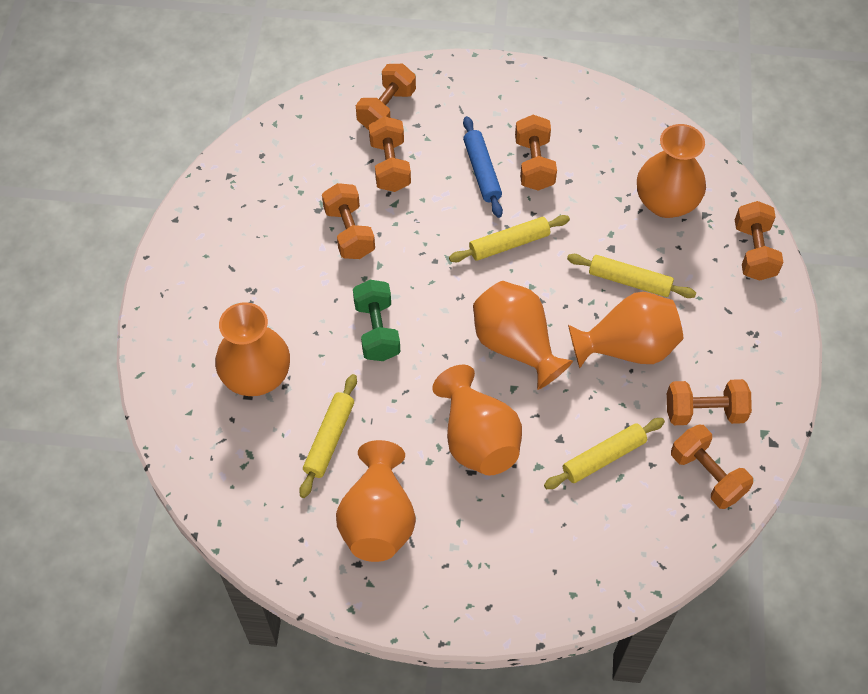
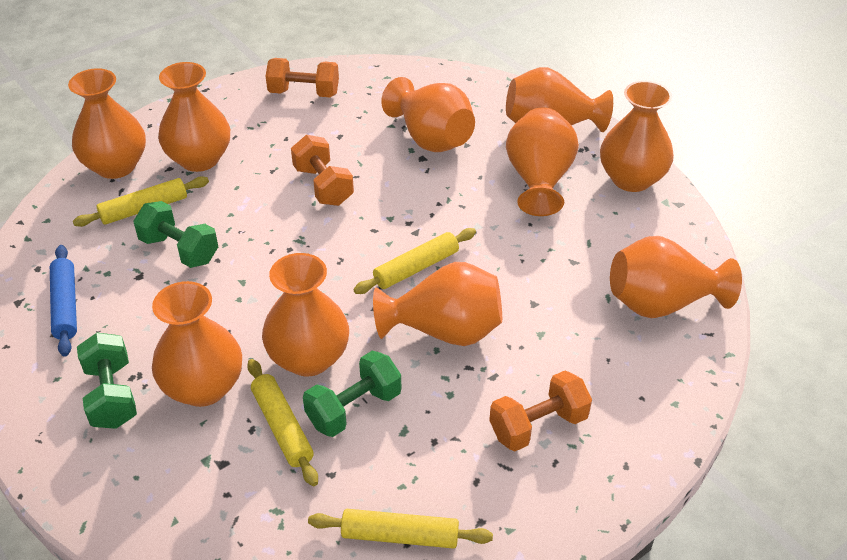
green dumbbell: 1 -> 3
orange dumbbell: 7 -> 3
orange vase: 6 -> 10

